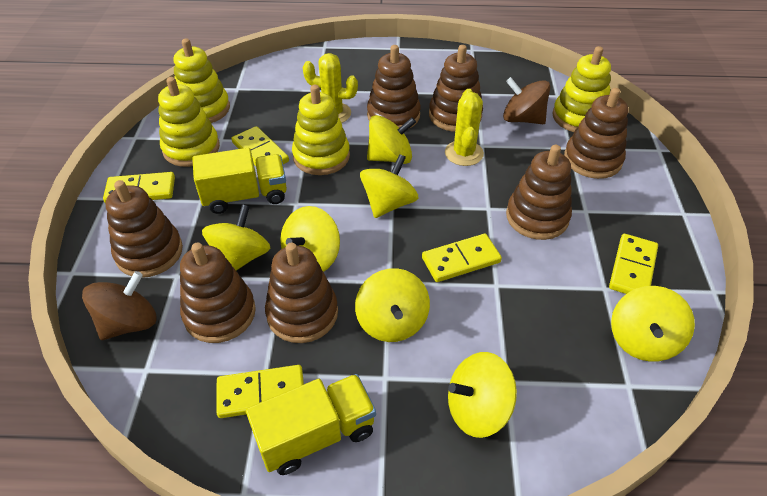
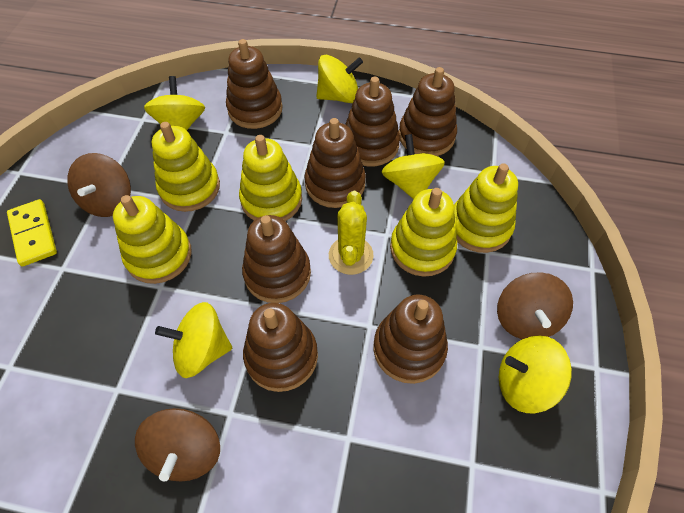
brown spinning top: 2 -> 3
yellow cactus: 2 -> 1
yellow domino: 5 -> 1
yellow spinning top: 7 -> 5
yellow stacking toy: 4 -> 5
yellow truck: 2 -> 0

